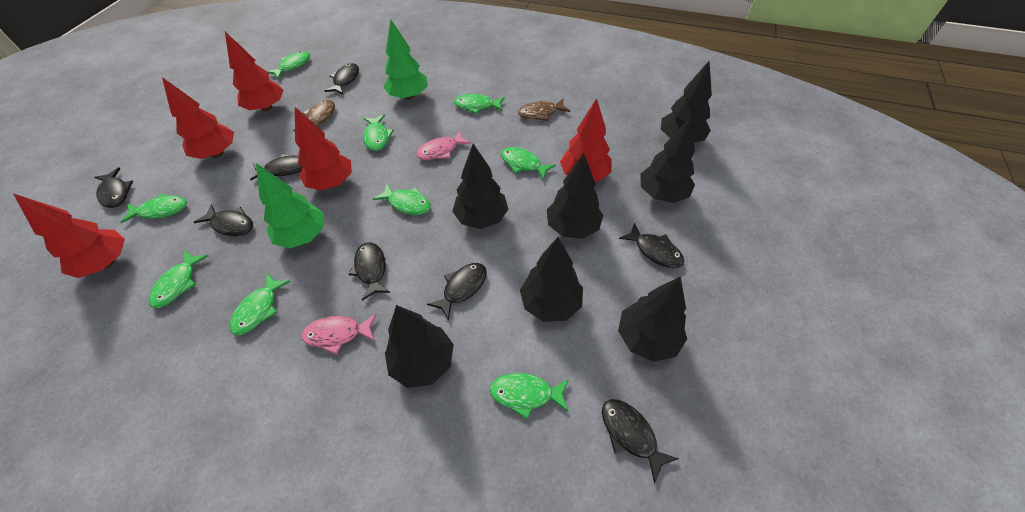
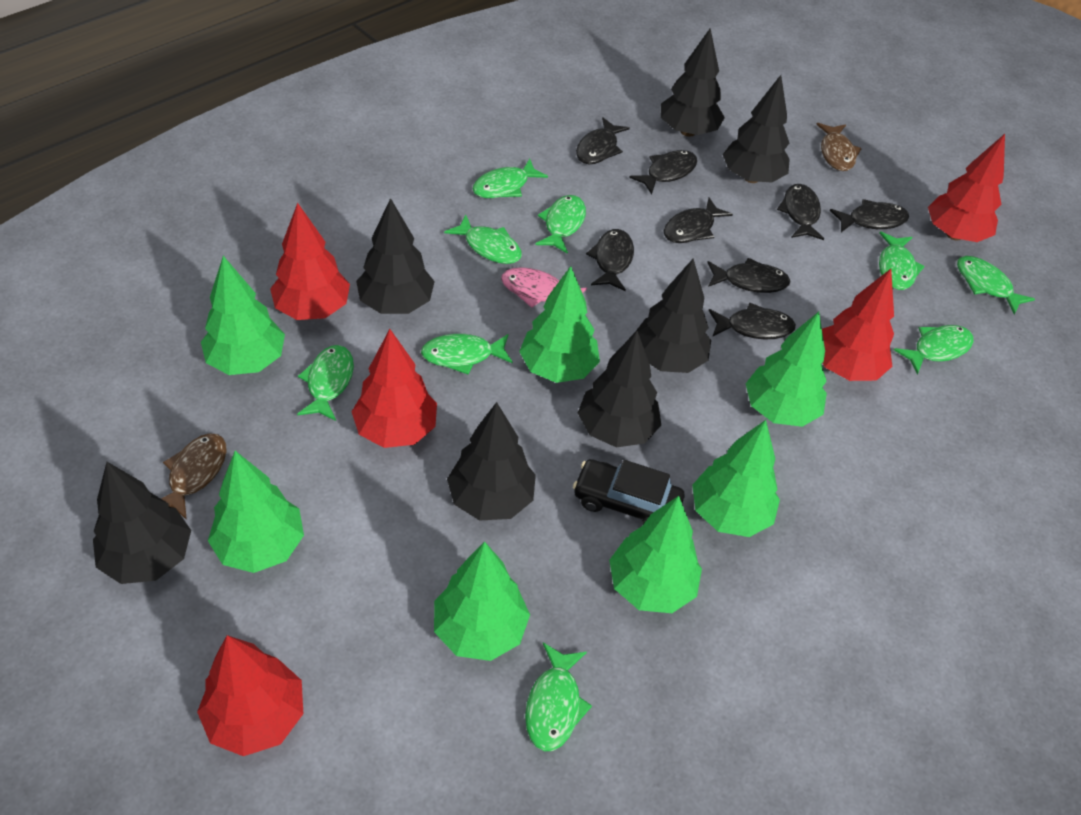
black car: 0 -> 1
green tree: 2 -> 7
pink fish: 2 -> 1

